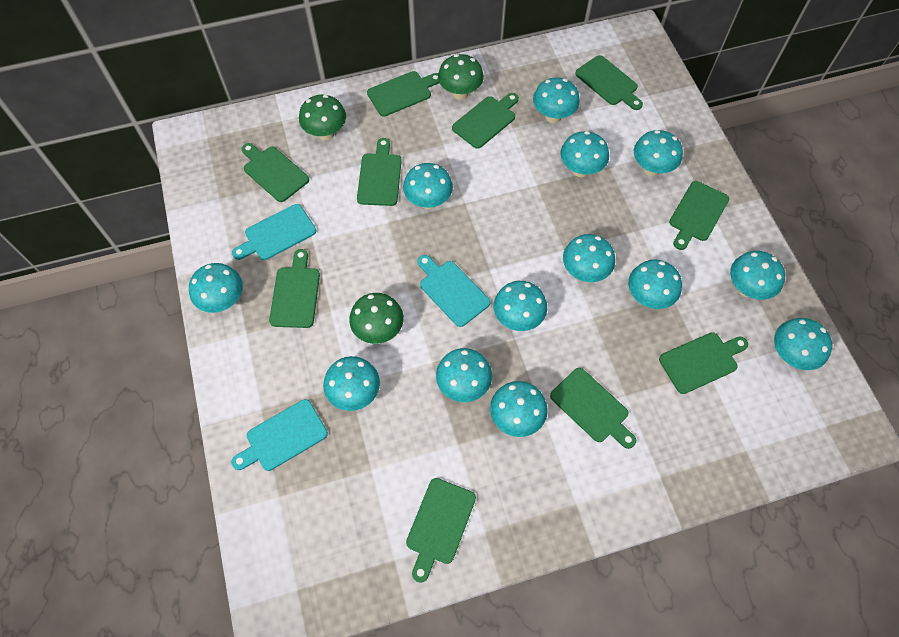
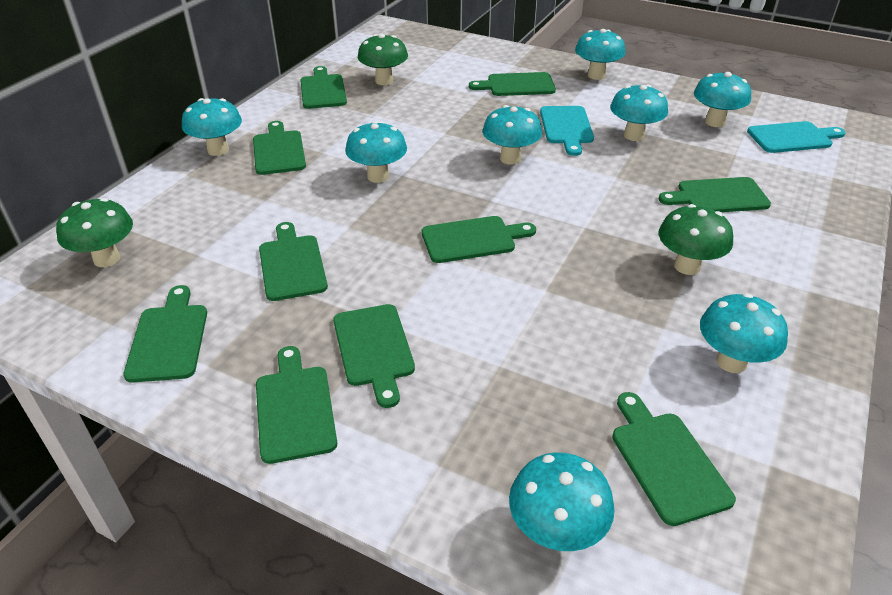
turquoise cutting board: 3 -> 2
turquoise mushroom: 13 -> 8

